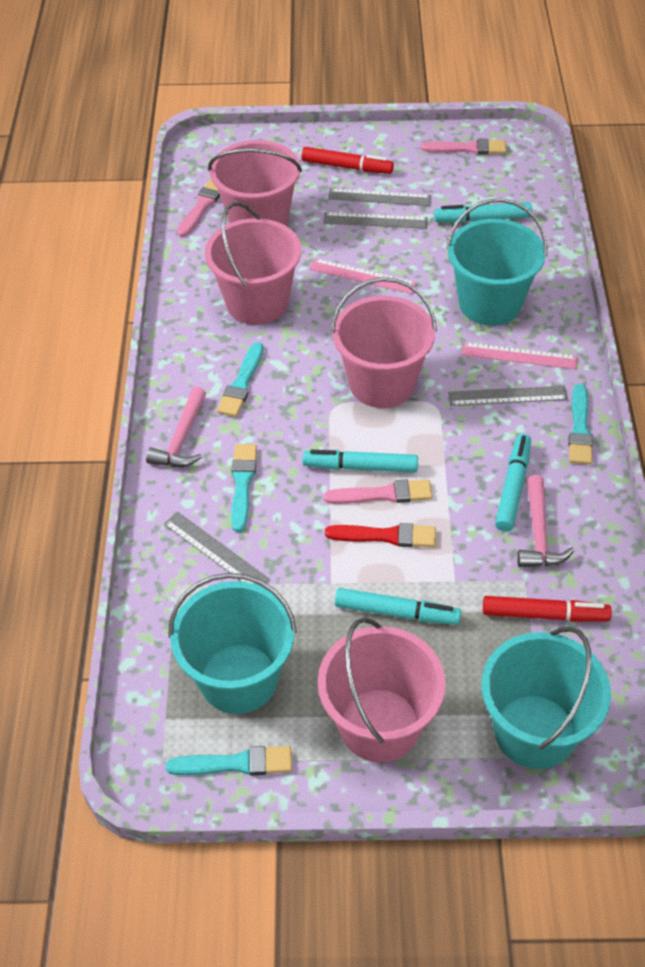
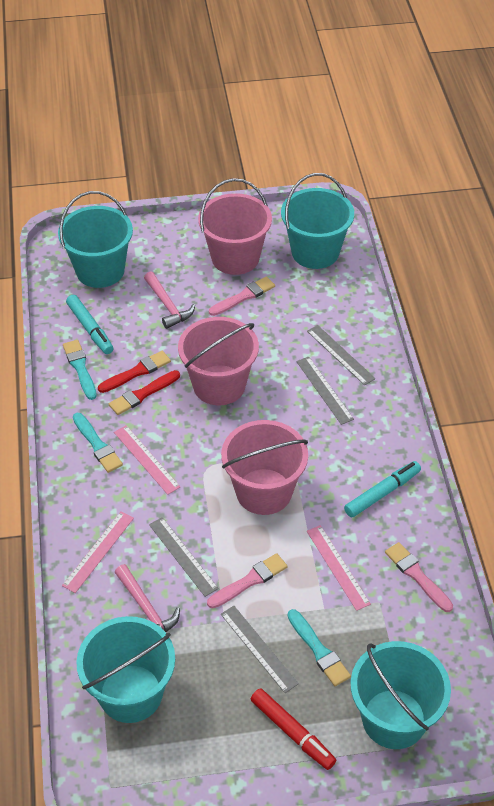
pink bucket: 4 -> 3
pink ruler: 2 -> 3
red brush: 1 -> 2
red marker: 2 -> 1
turquoise brush: 4 -> 3
turquoise bucket: 3 -> 4
turquoise marker: 4 -> 2

